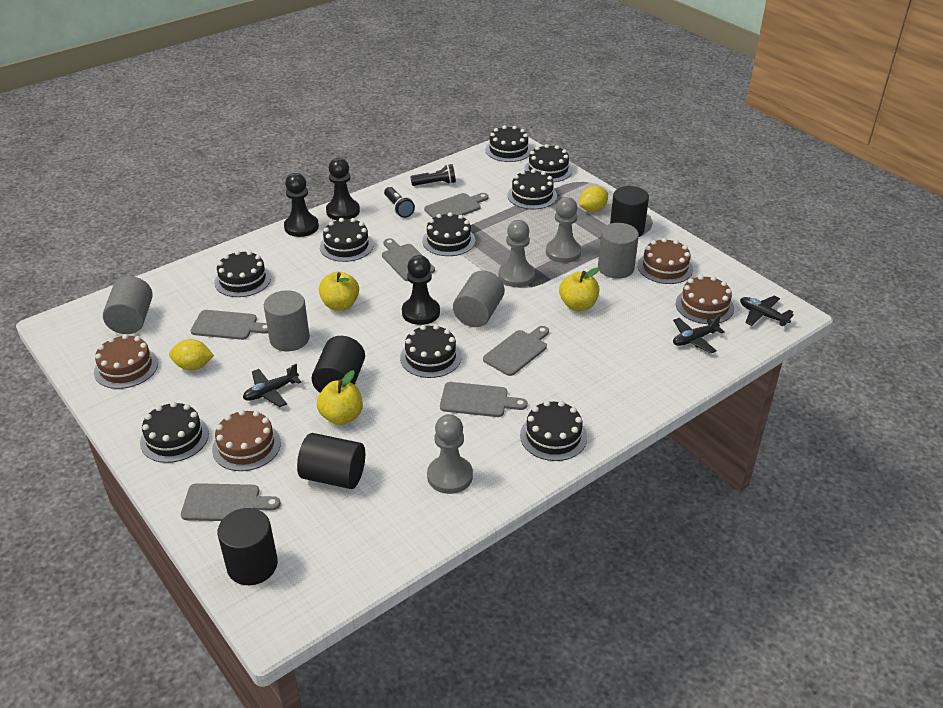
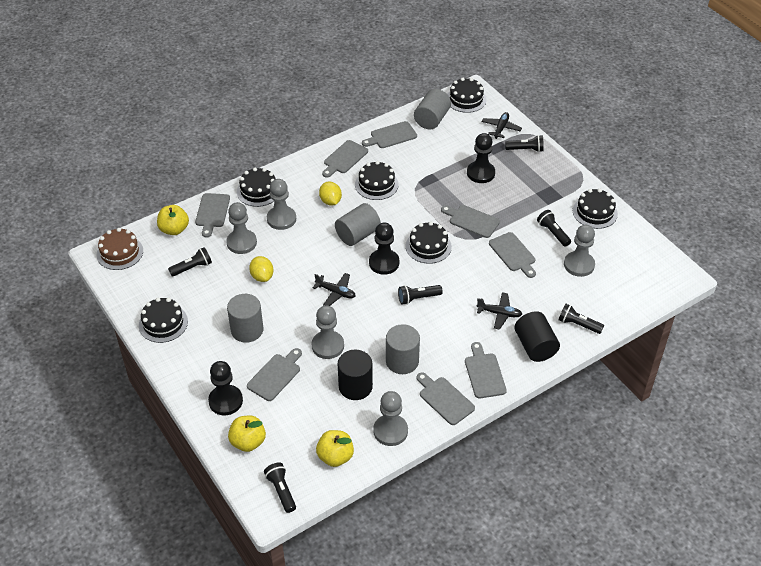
black cake: 9 -> 6
black cylinder: 4 -> 2
black flashlight: 2 -> 6
brown cake: 4 -> 1
grey cutting board: 6 -> 8
grey pawn: 3 -> 5

